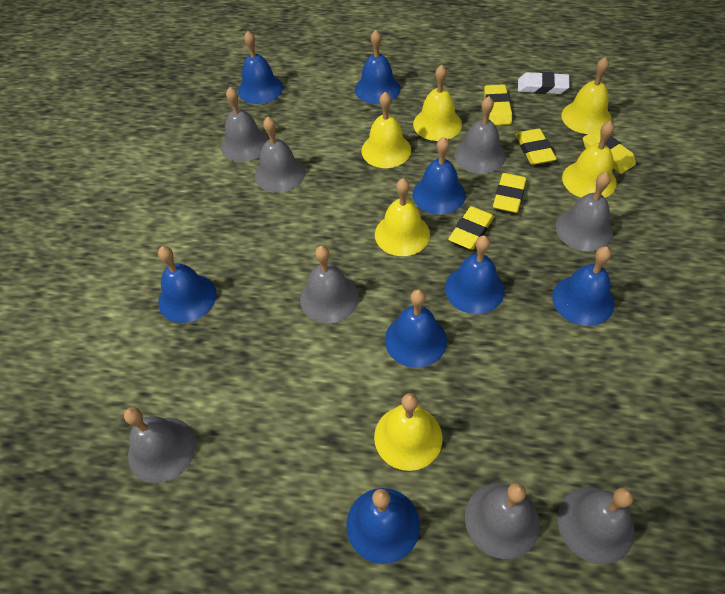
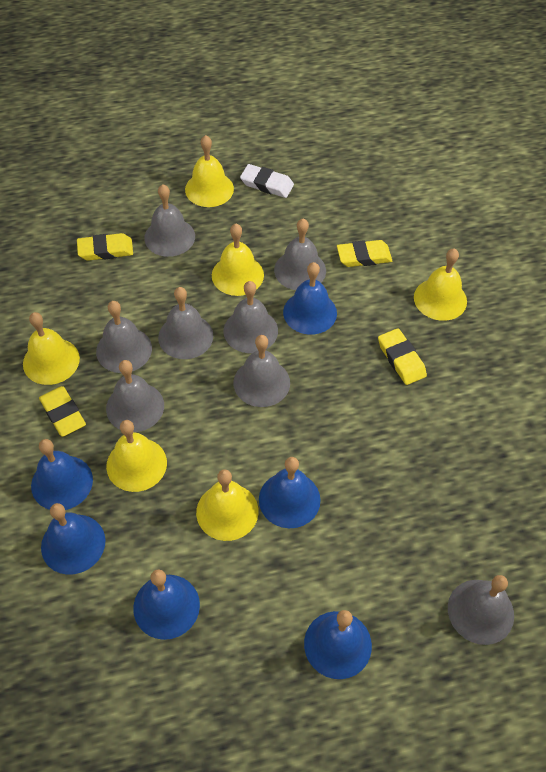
blue bell: 8 -> 6
yellow eraser: 5 -> 4

